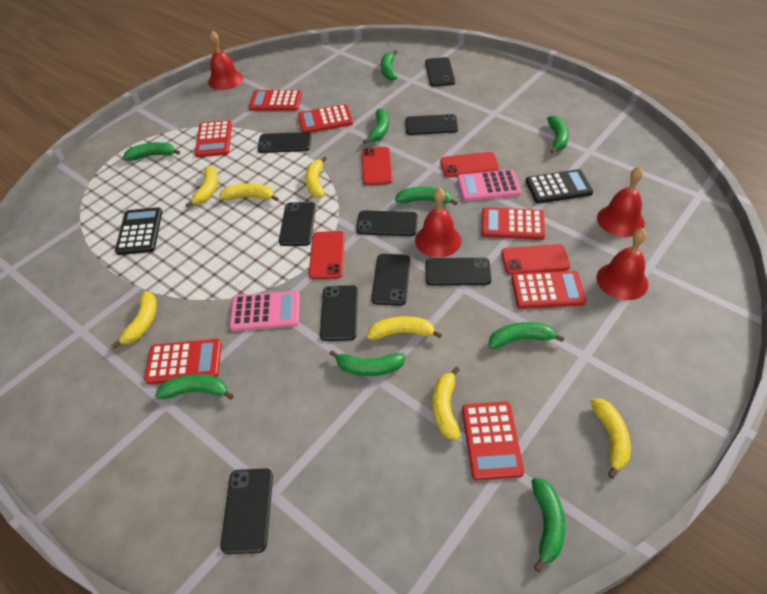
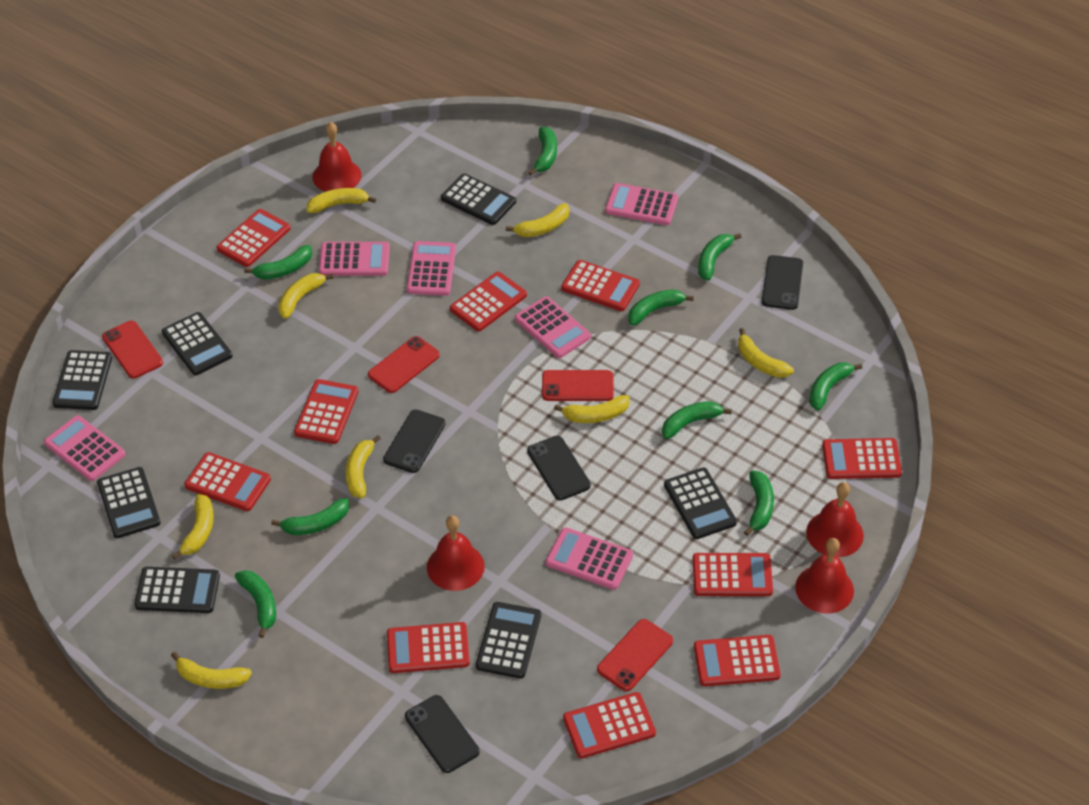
black calculator: 2 -> 7
black phone: 9 -> 4
pink calculator: 2 -> 6
red calculator: 7 -> 10
yellow banana: 7 -> 8

